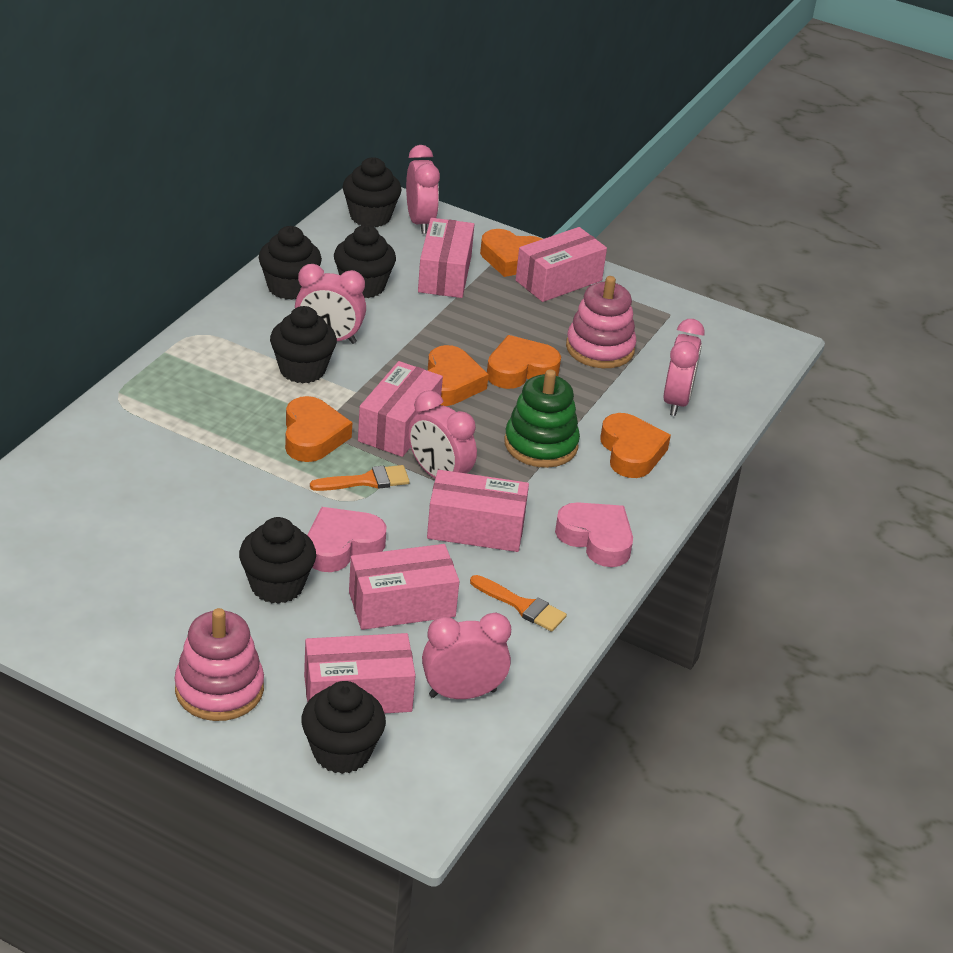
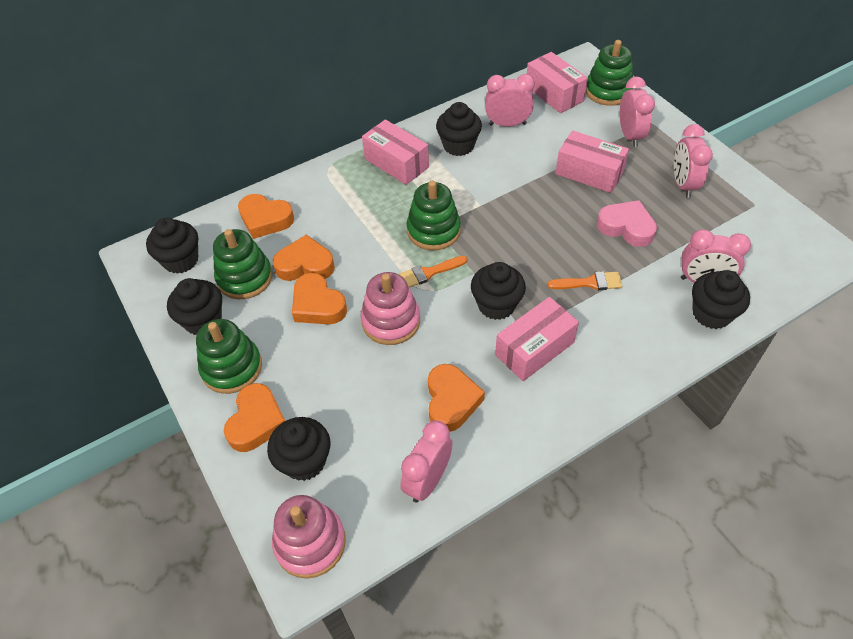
green stacking toy: 1 -> 4
pink box: 6 -> 4
pink heart: 2 -> 1

